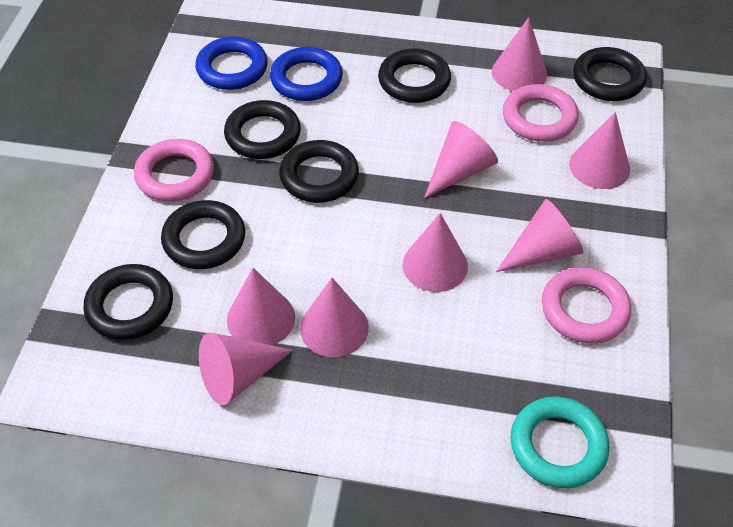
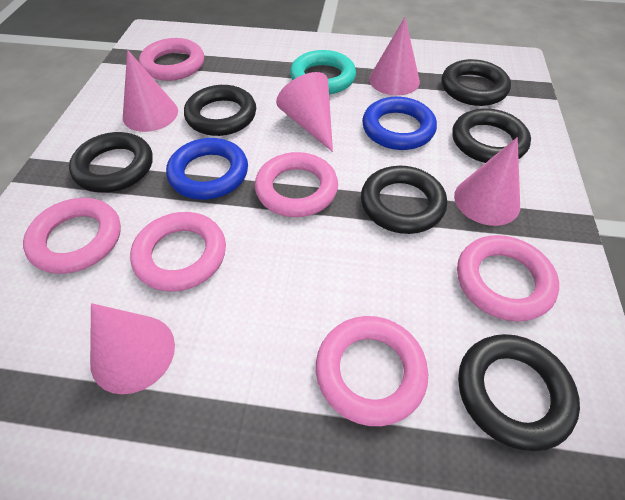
pink cone: 8 -> 5
pink ring: 3 -> 6

